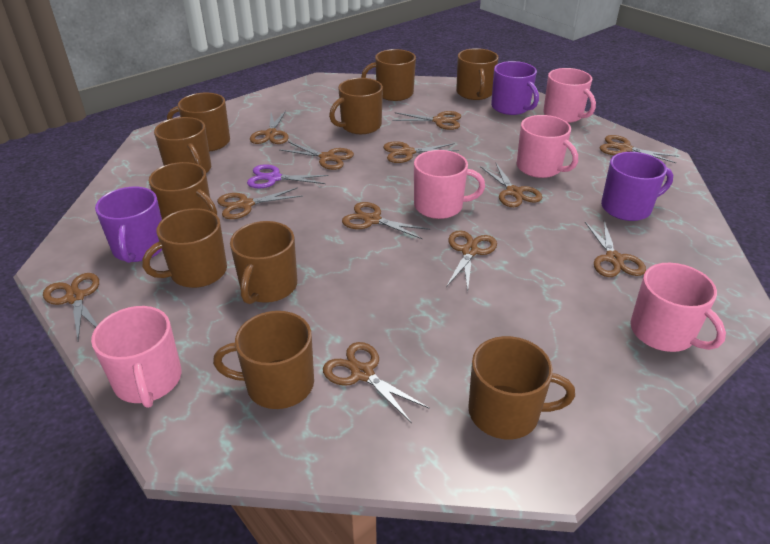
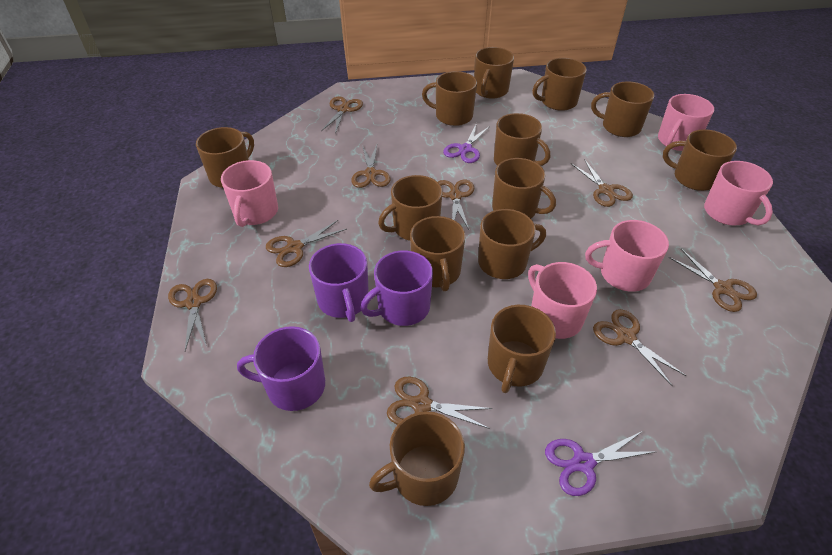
brown mug: 10 -> 13
brown scissors: 12 -> 9
purple scissors: 1 -> 2

